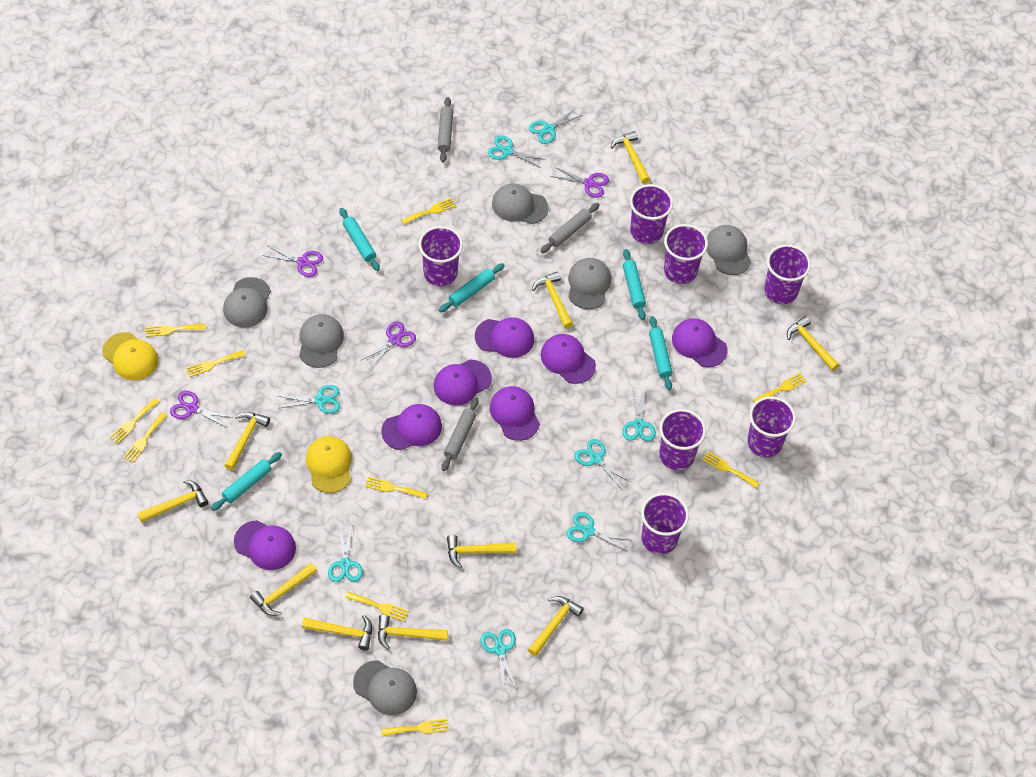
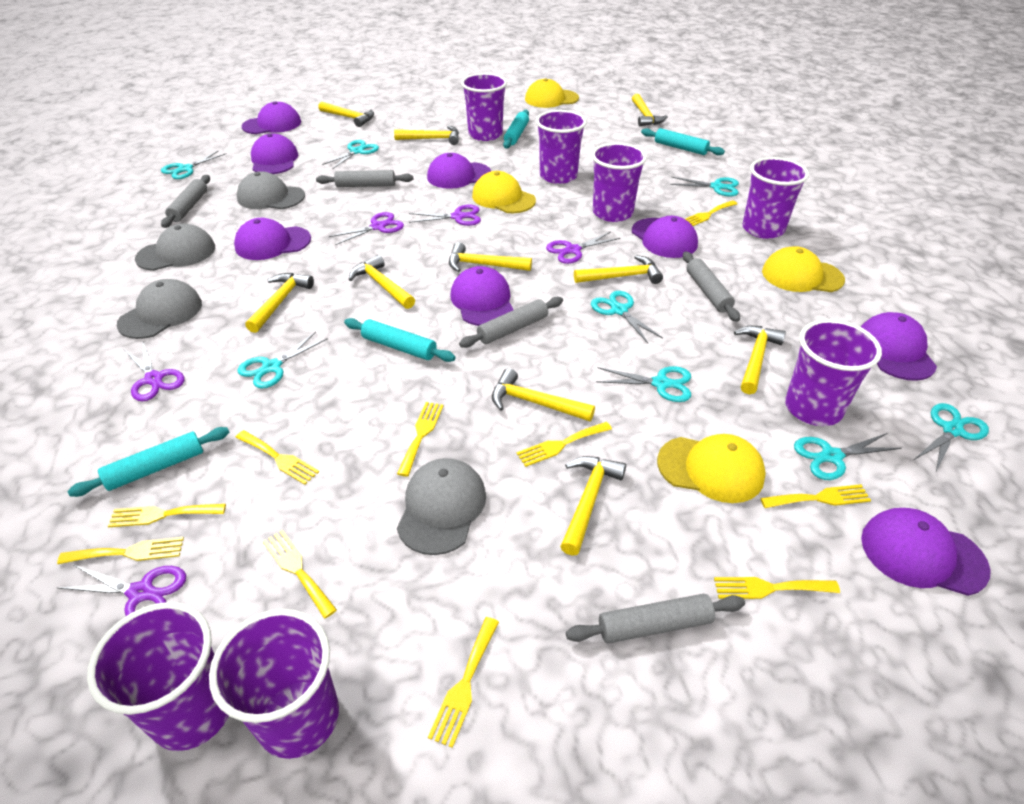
grey cap: 6 -> 4
grey rolling pin: 3 -> 5
purple cap: 7 -> 8
purple scissors: 4 -> 5
turquoise rolling pin: 5 -> 4
yellow cap: 2 -> 4

